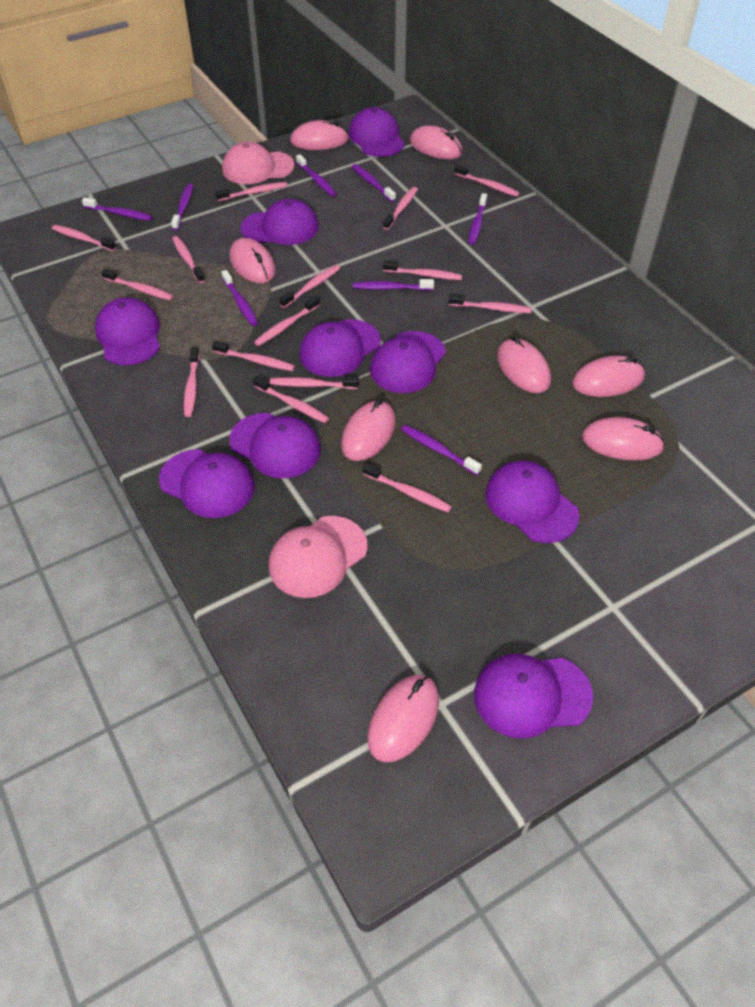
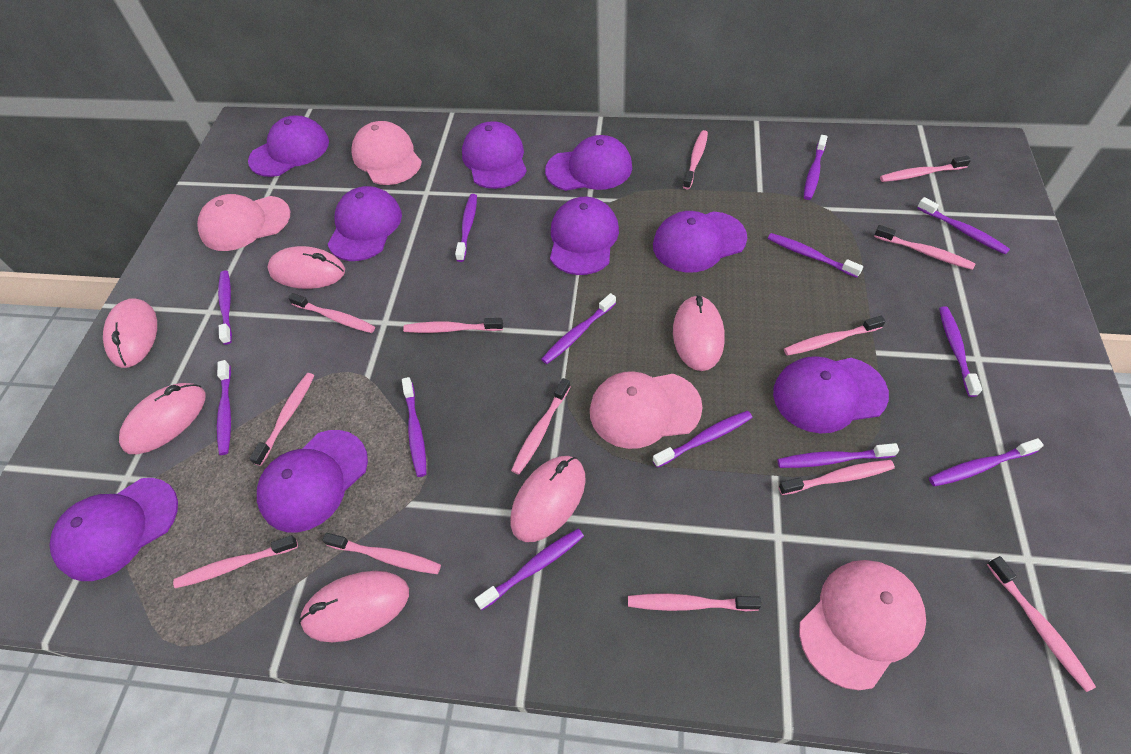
pink cap: 2 -> 4
pink mouse: 8 -> 6
pink toothbrush: 15 -> 13
purple toothbrush: 8 -> 13

